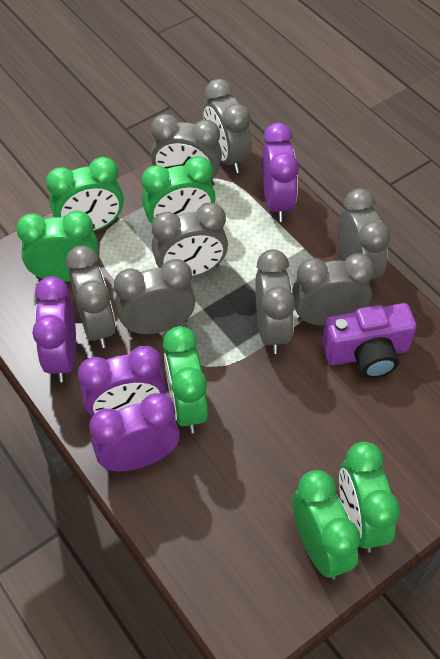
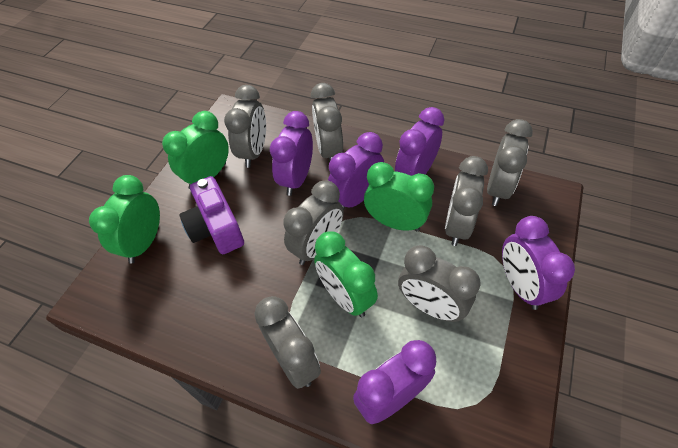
green clock: 6 -> 4
grey clock: 8 -> 7
purple clock: 4 -> 5

